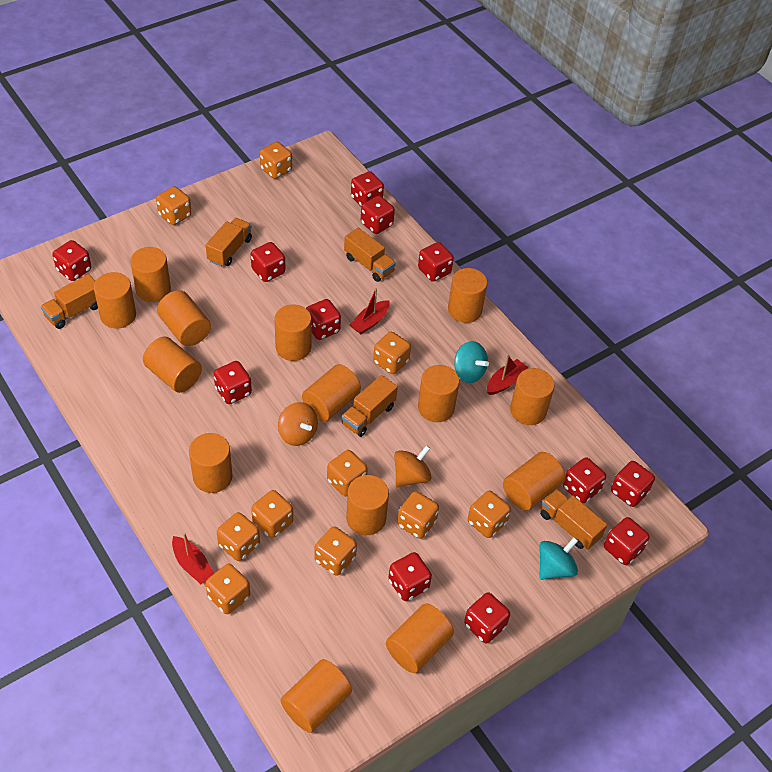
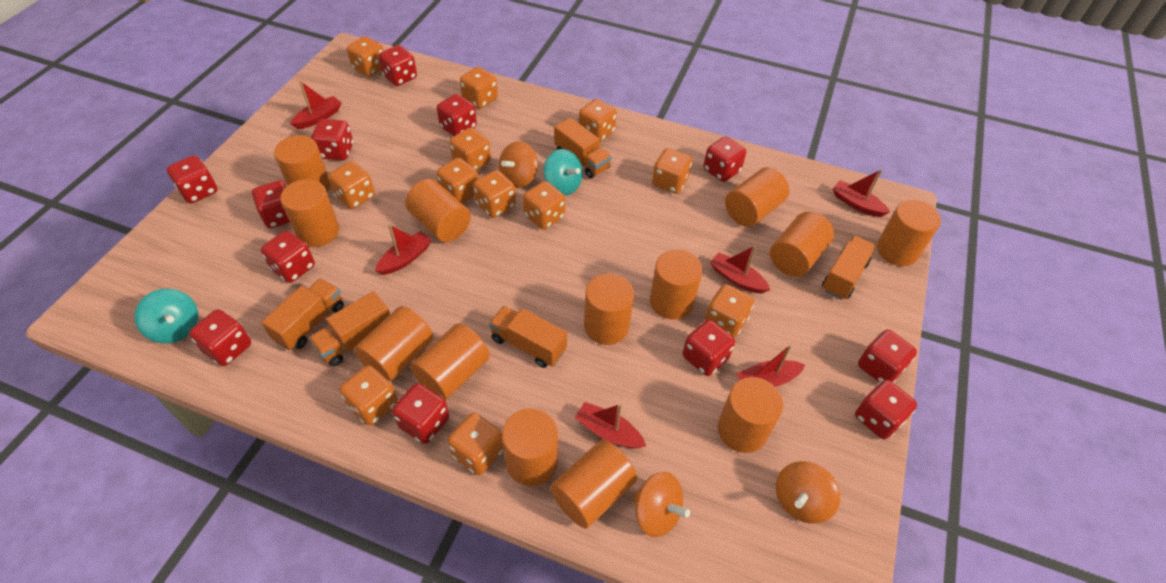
orange cylinder: 14 -> 13
orange dice: 10 -> 12
orange spinning top: 2 -> 3
red boat: 3 -> 6

